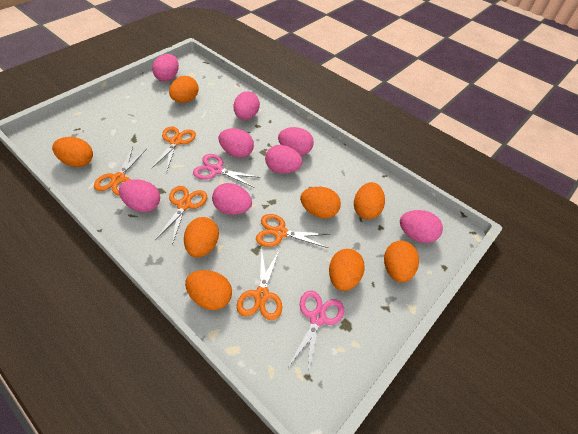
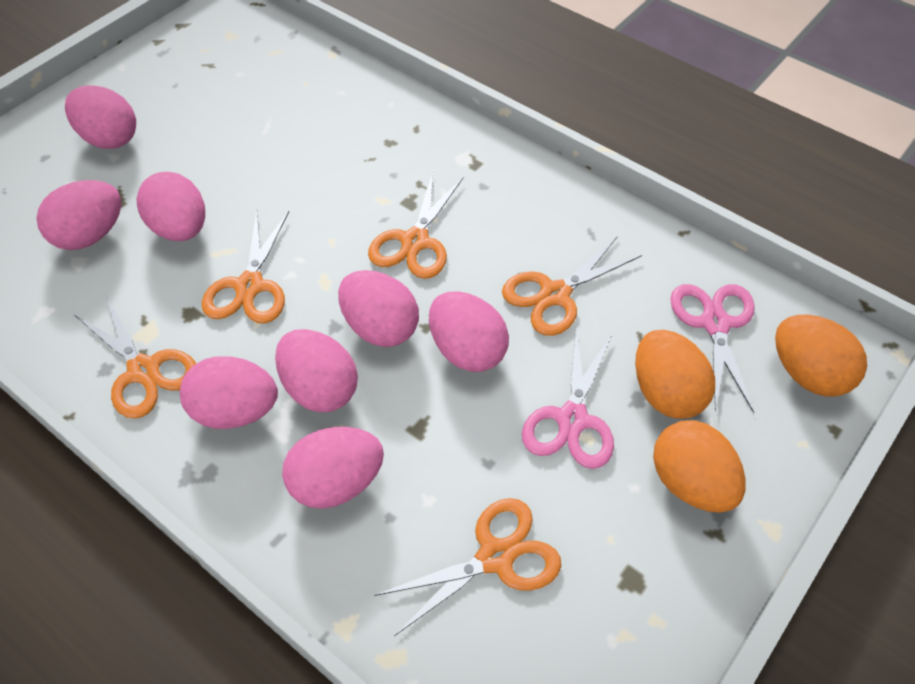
orange egg: 8 -> 3

